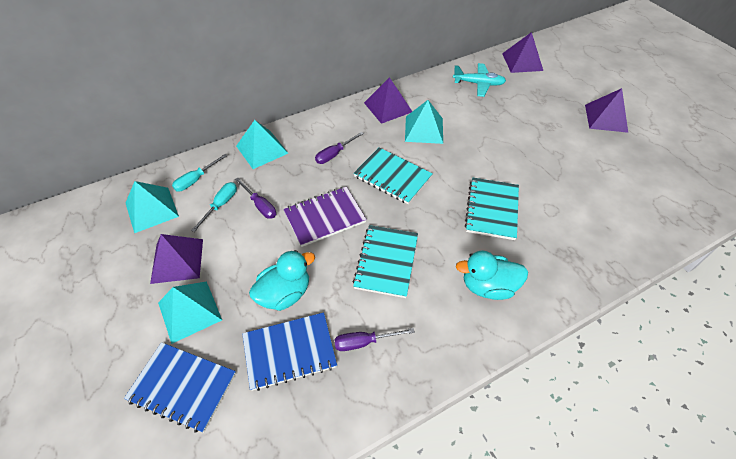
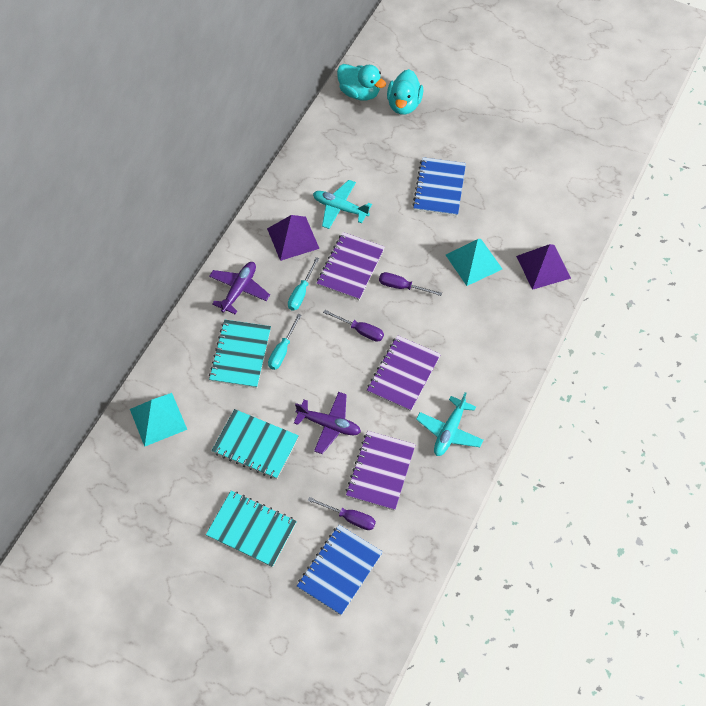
purple notebook: 1 -> 3
purple plane: 0 -> 2
purple pyramid: 4 -> 2
turquoise plane: 1 -> 2
turquoise pyramid: 4 -> 2

